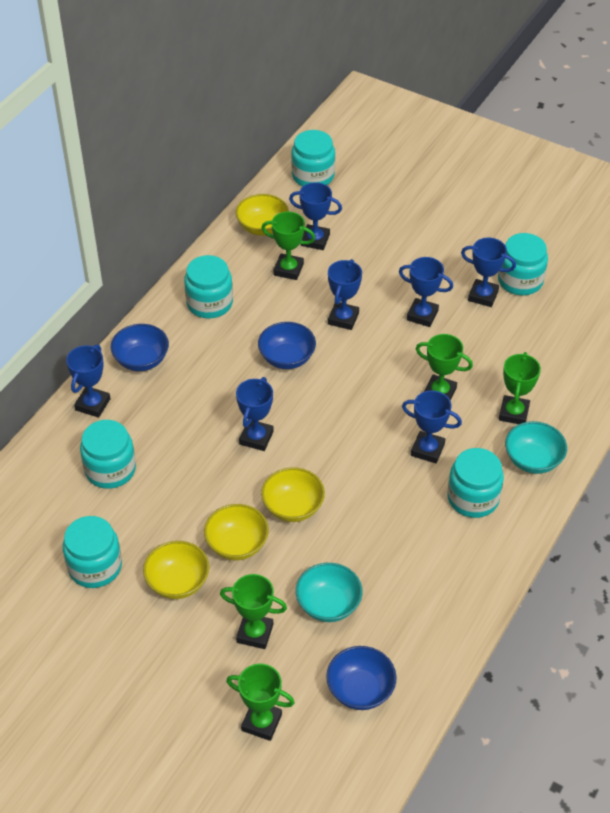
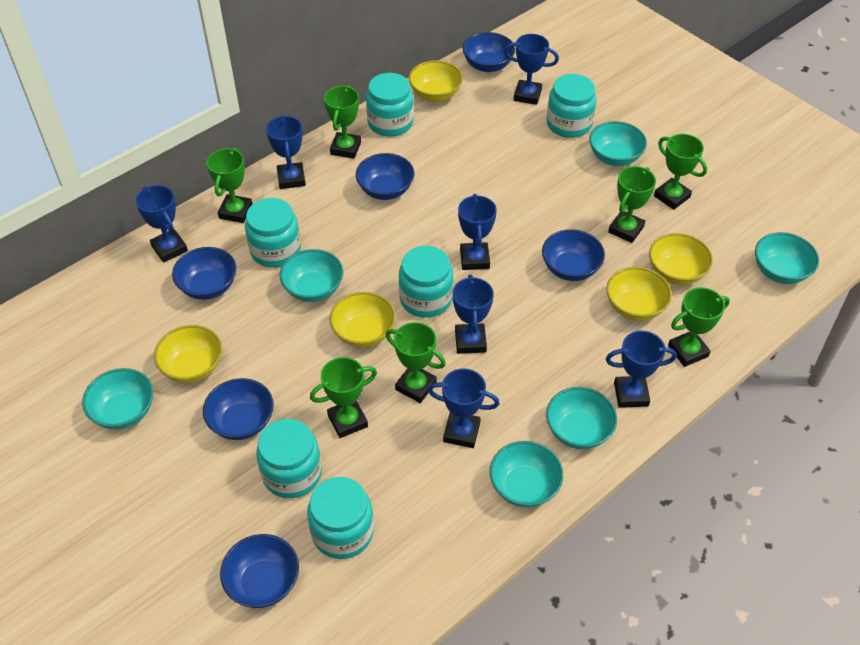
blue bowl: 3 -> 6
green trophy: 5 -> 7
turquoise bowl: 2 -> 6
yellow bowl: 4 -> 5

